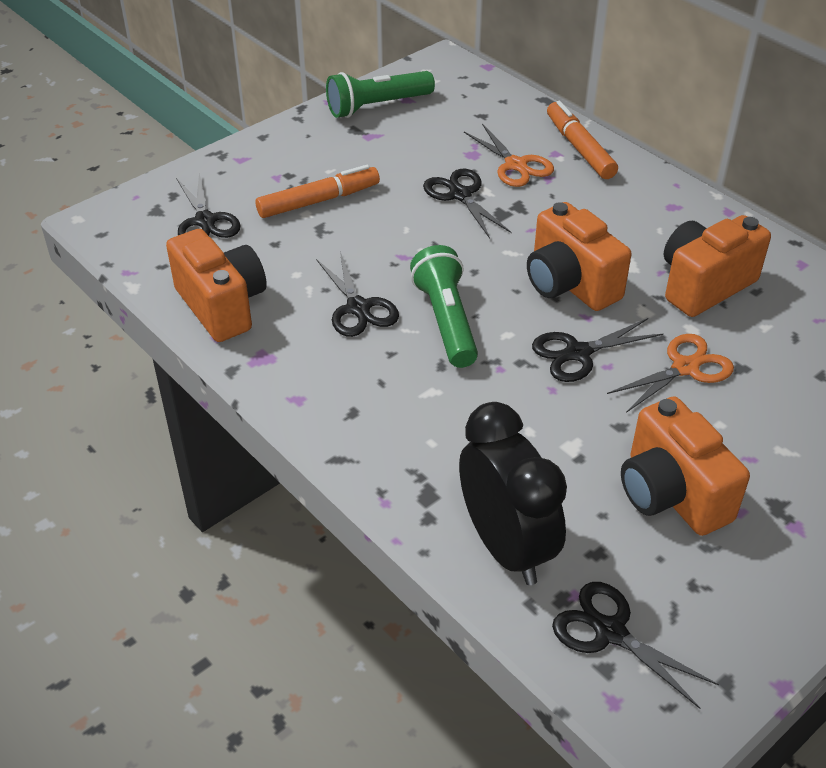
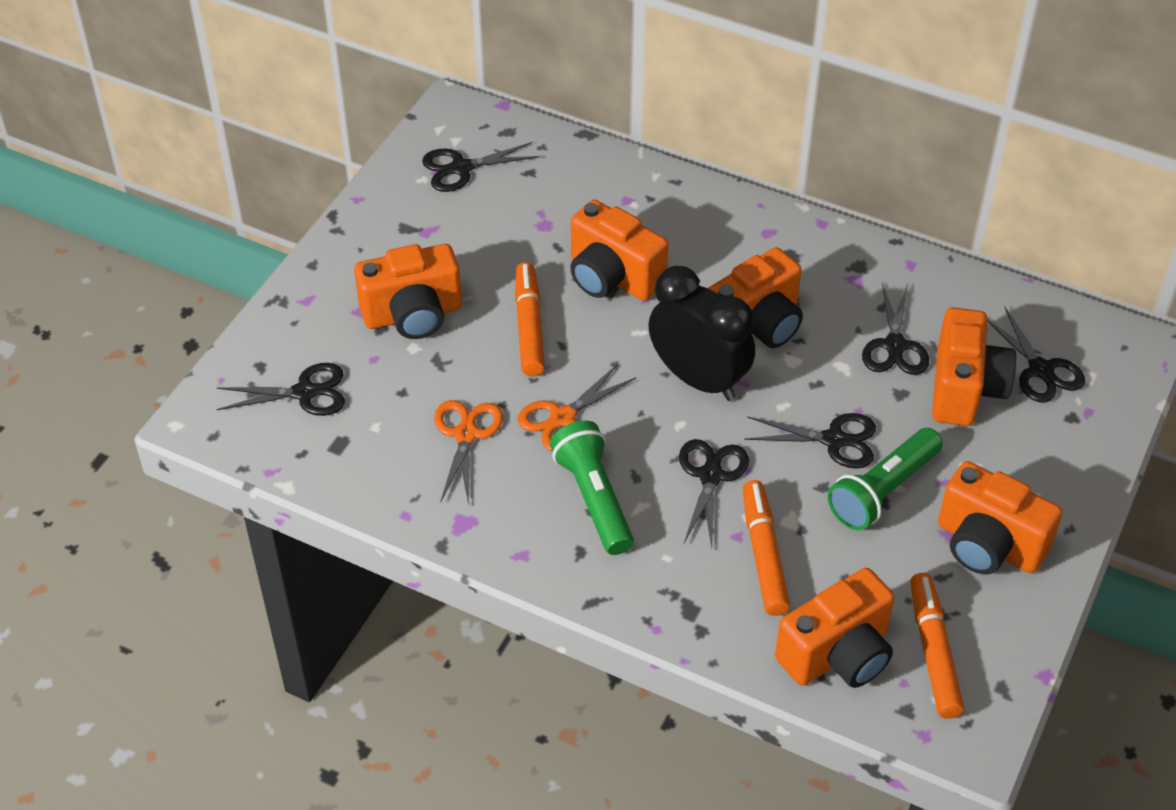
black scissors: 5 -> 6
orange camera: 4 -> 6
orange marker: 2 -> 3

